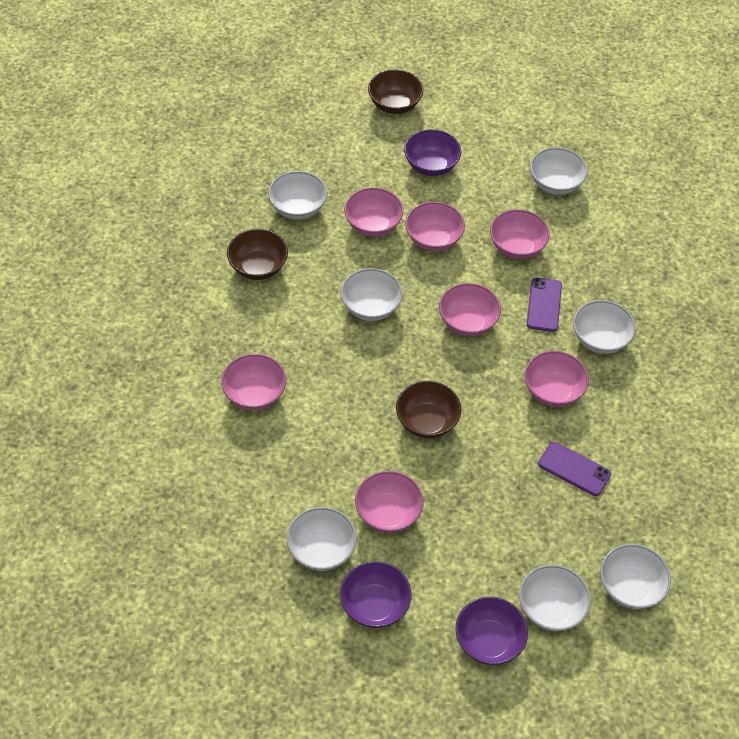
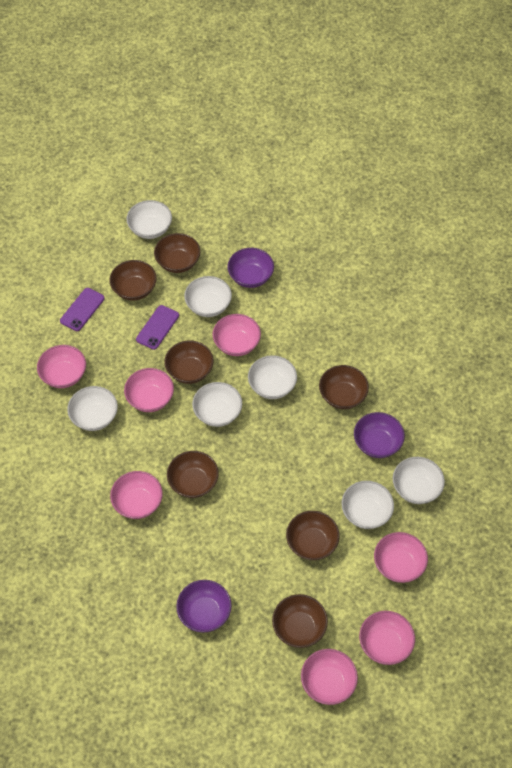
brown bowl: 3 -> 7

